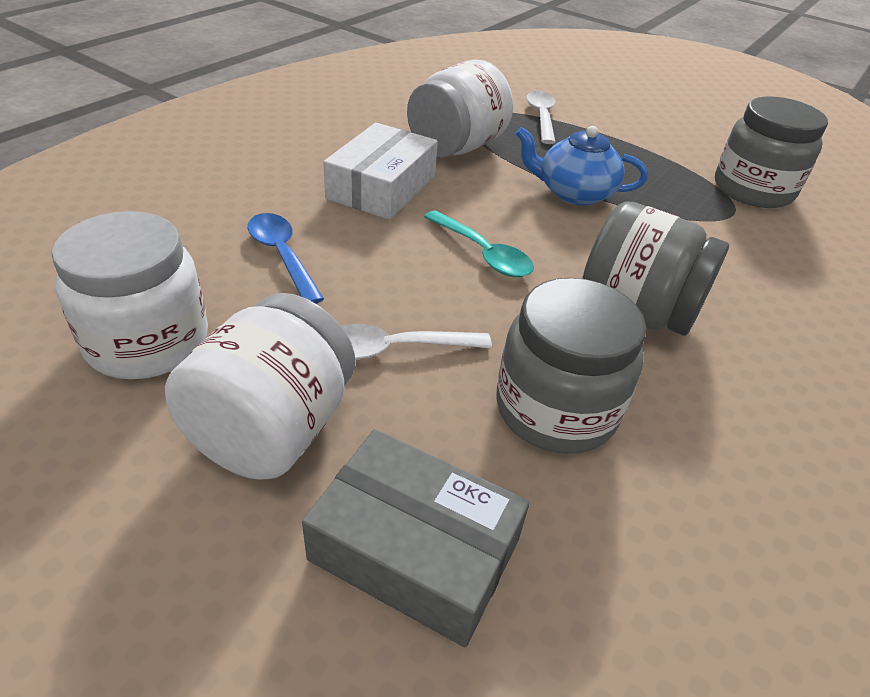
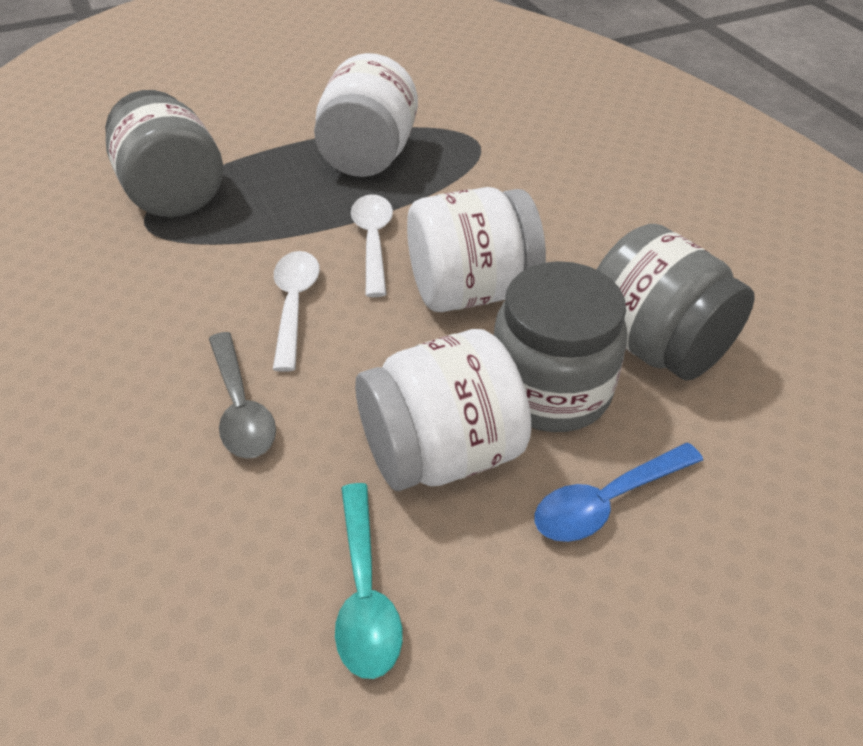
blue teapot: 1 -> 0
grey box: 1 -> 0
grey spoon: 0 -> 1
white box: 1 -> 0

